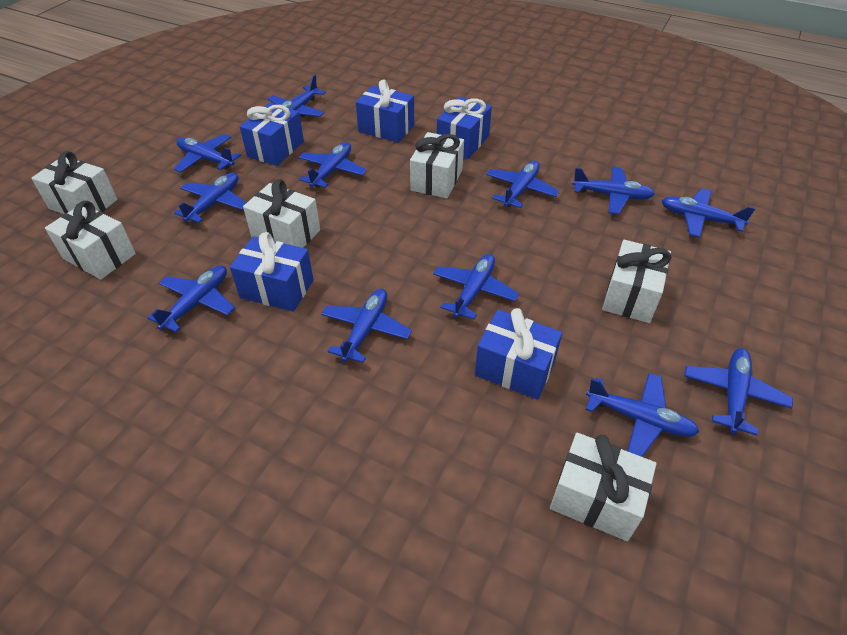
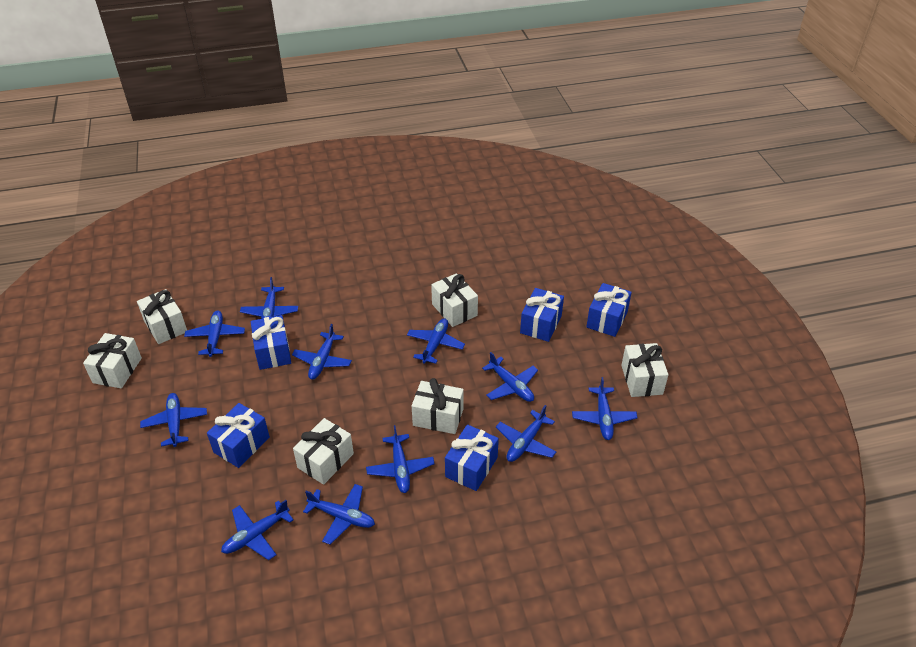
blue plane: 12 -> 11

